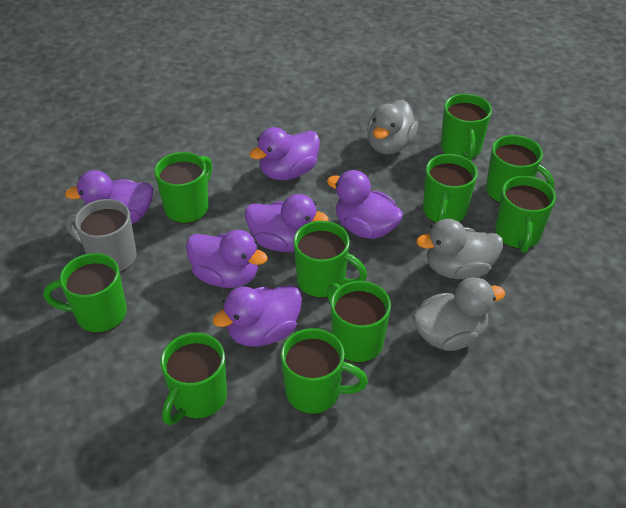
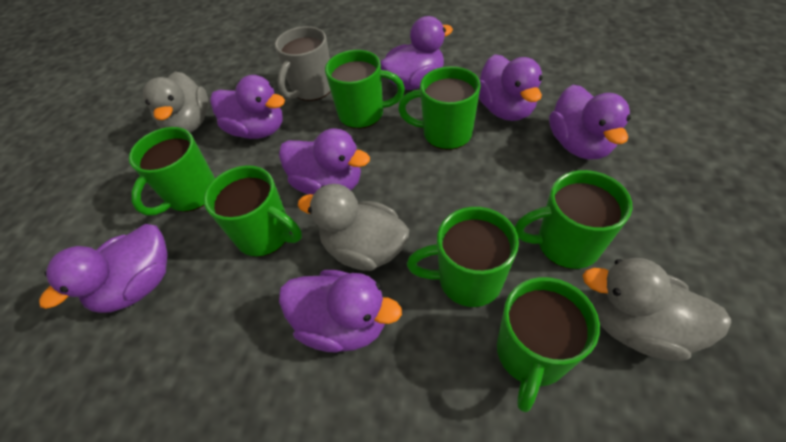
green mug: 10 -> 7
purple duck: 6 -> 7

